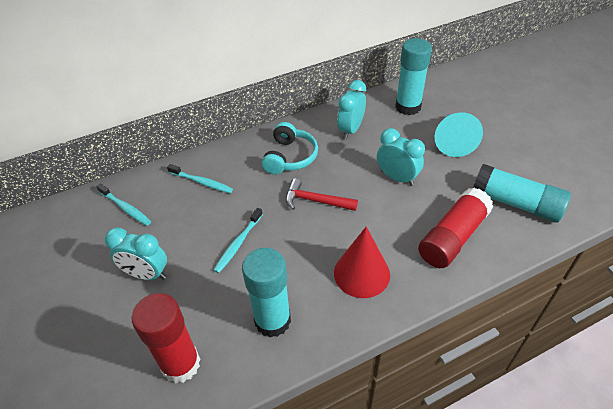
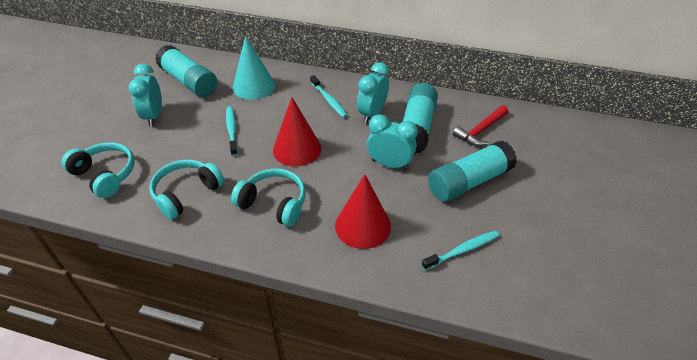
red cone: 1 -> 2
red glue stick: 2 -> 0
turquoise headphones: 1 -> 3

